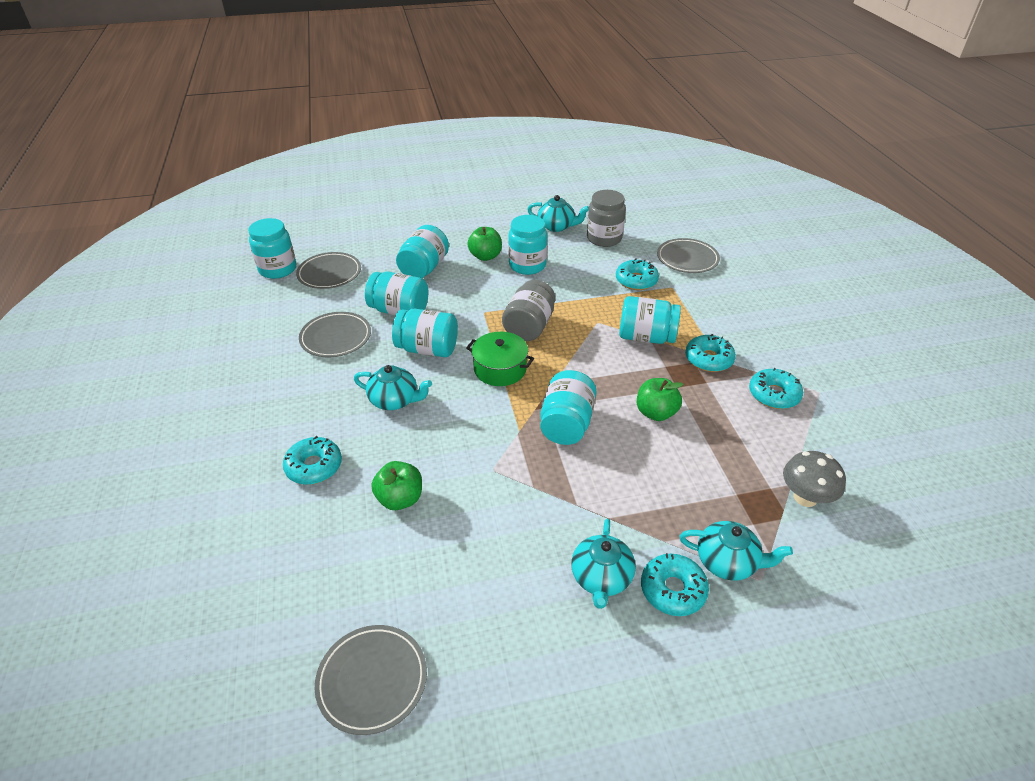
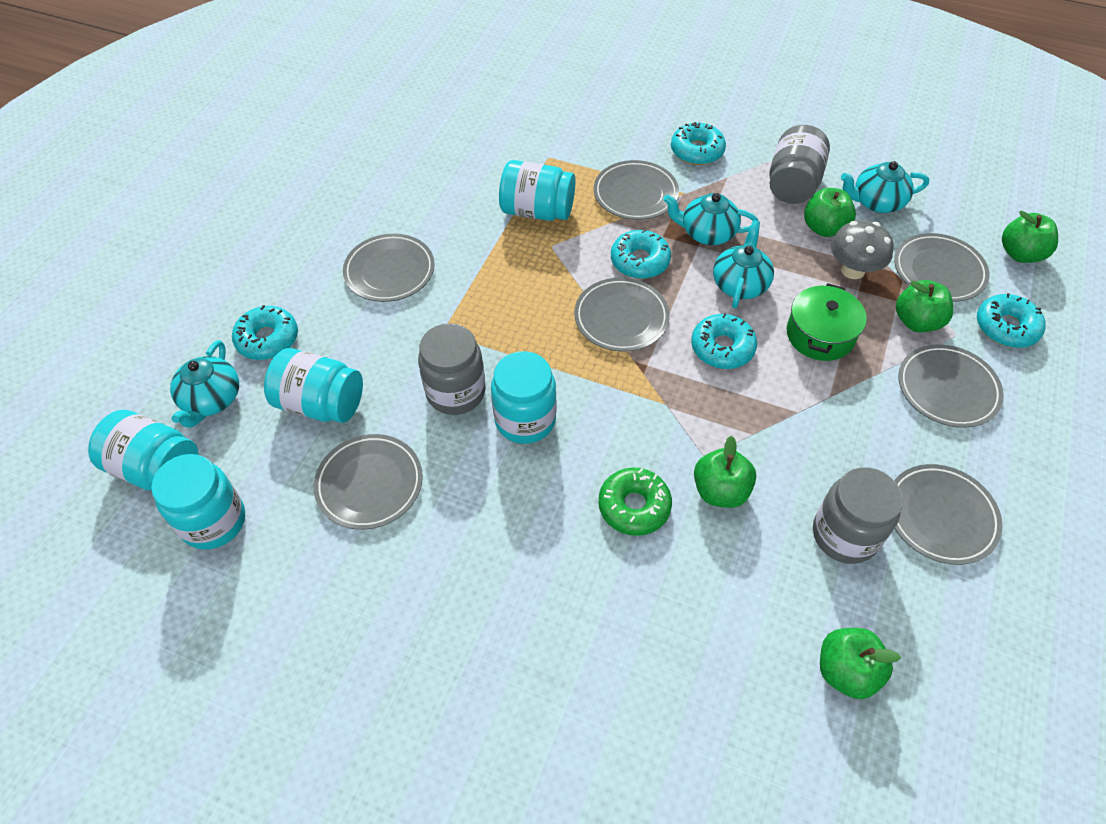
green apple: 3 -> 5
green donut: 0 -> 1
grey jar: 2 -> 3
grey plate: 4 -> 7
turquoise jar: 7 -> 5

